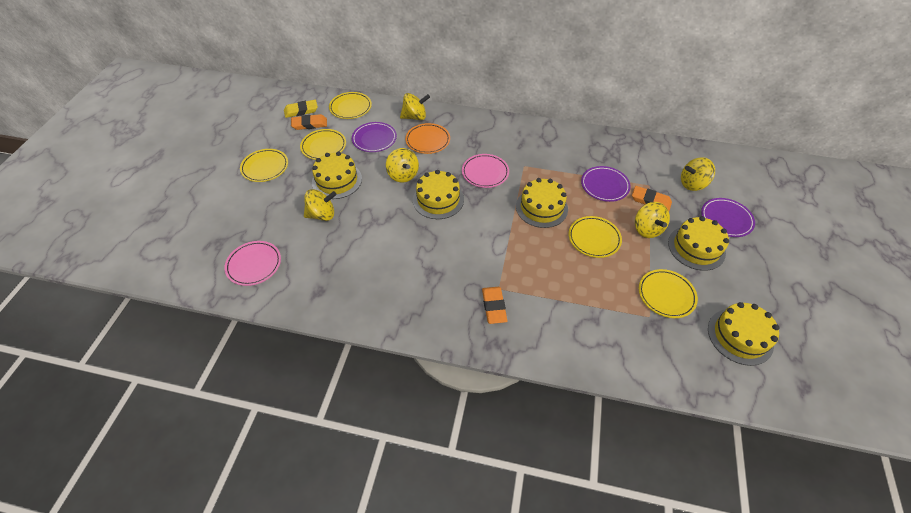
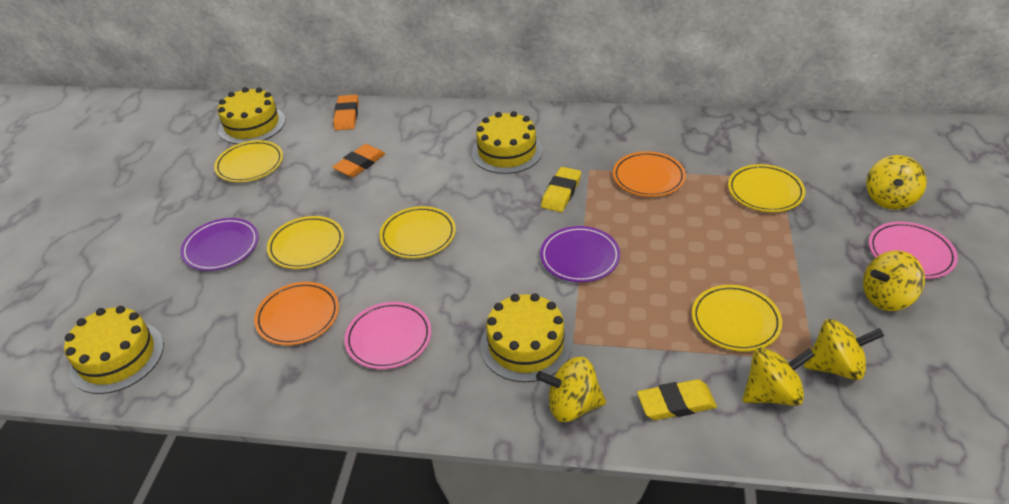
orange eraser: 3 -> 2
orange plate: 1 -> 2
purple plate: 3 -> 2
yellow cake: 5 -> 4
yellow eraser: 1 -> 2

